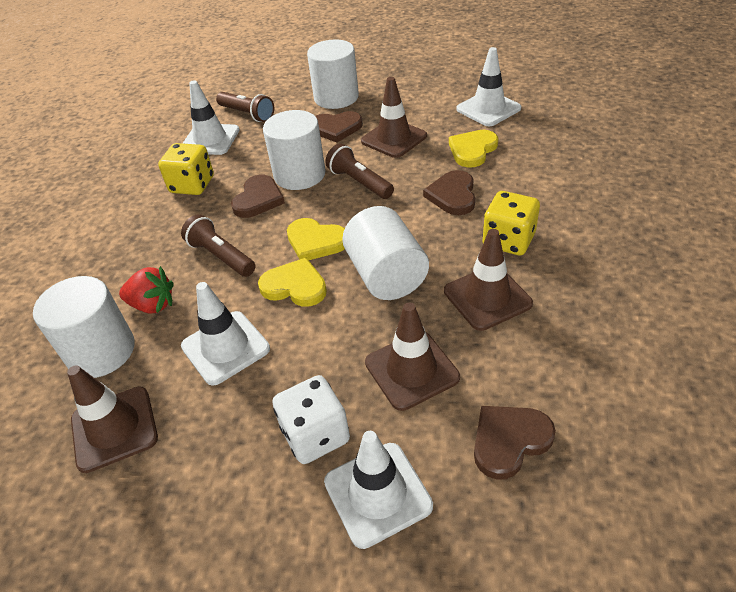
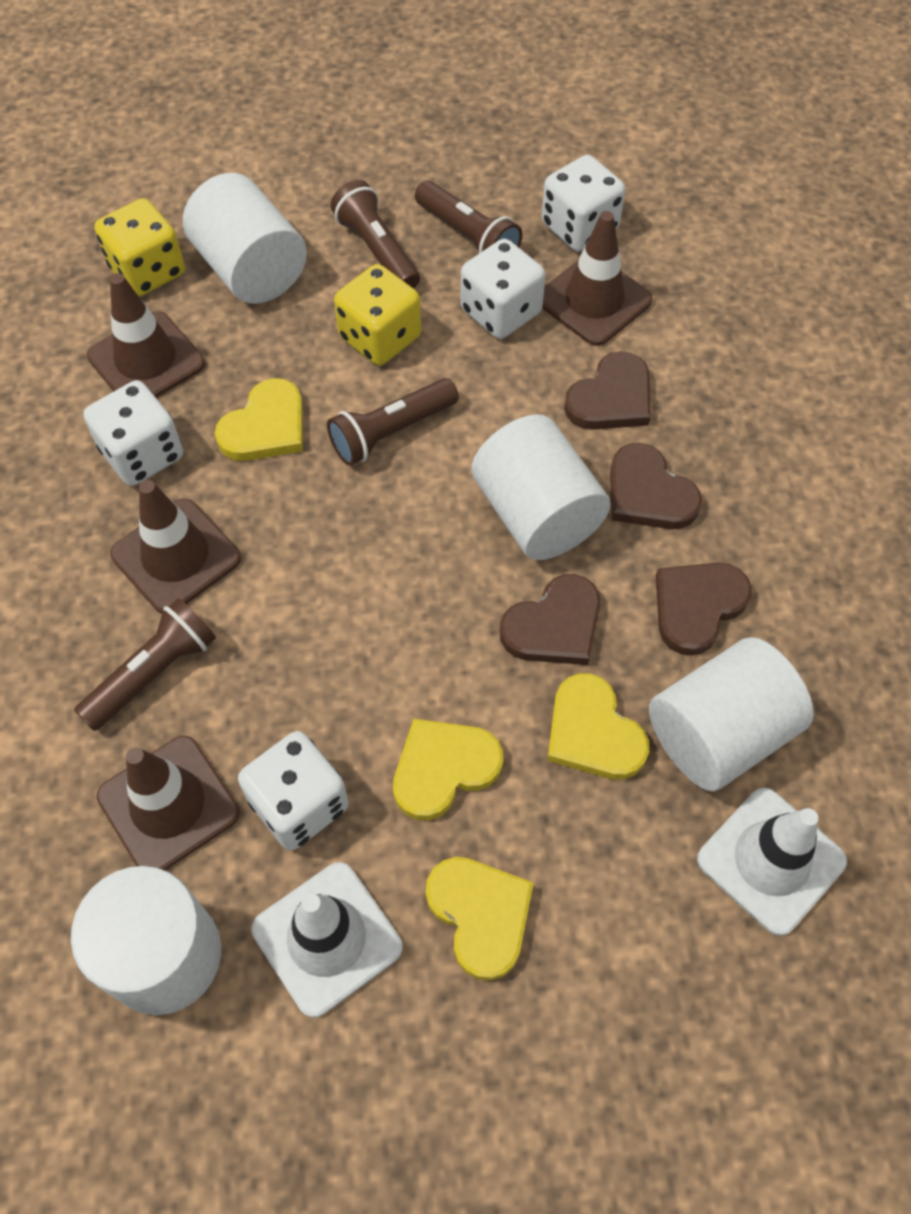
brown flashlight: 3 -> 4
red strawberry: 1 -> 0
white dice: 1 -> 4
white traffic cone: 4 -> 2
yellow heart: 3 -> 4

